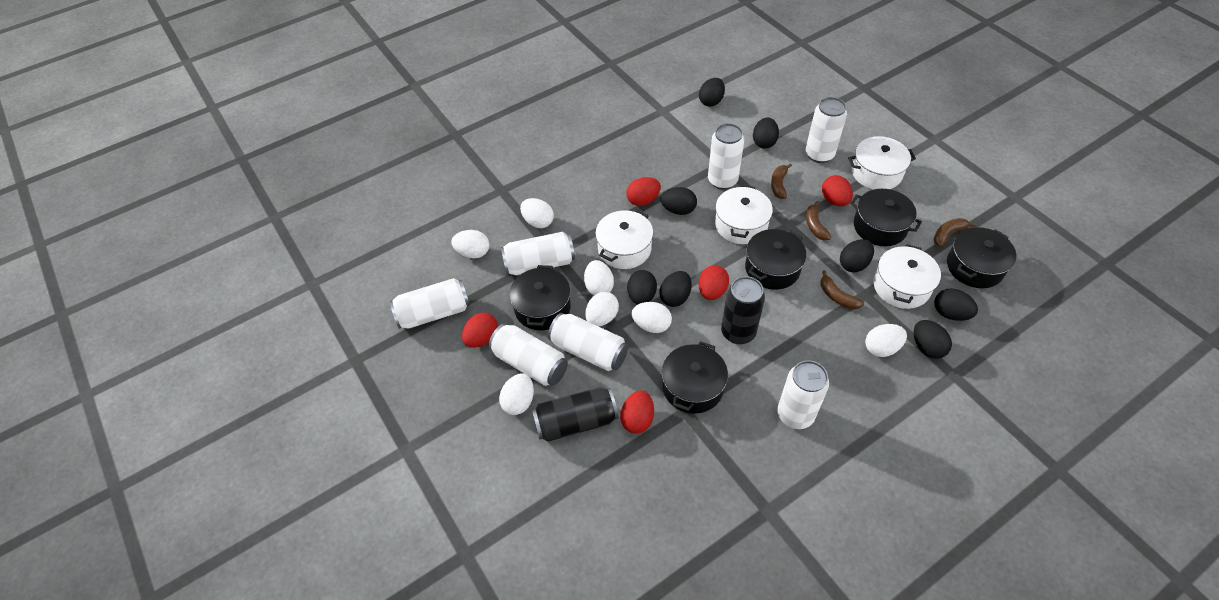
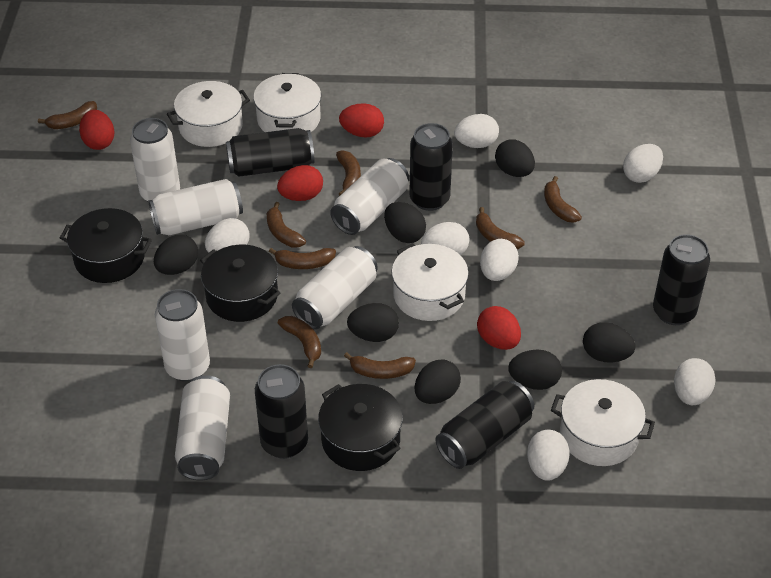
black can: 2 -> 5
black egg: 8 -> 7
black pot: 5 -> 3
brown banana: 4 -> 8
red egg: 5 -> 4
white can: 7 -> 6

